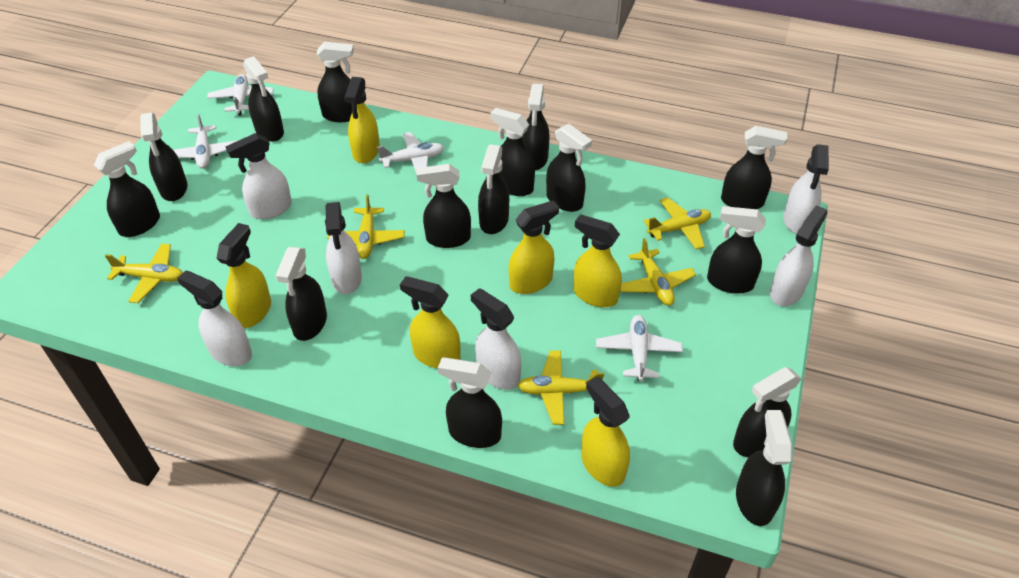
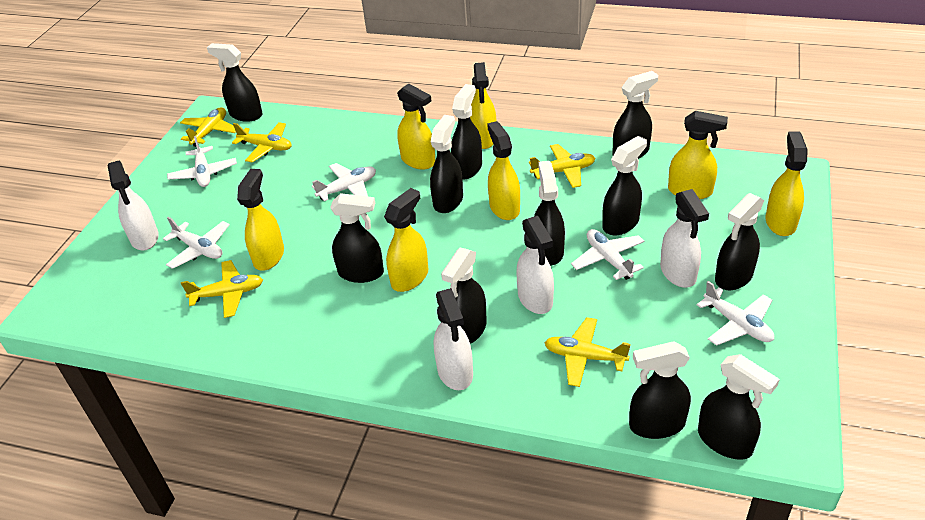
black spray bottle: 15 -> 11
white plane: 4 -> 5
white spray bottle: 6 -> 4
yellow spray bottle: 6 -> 7

